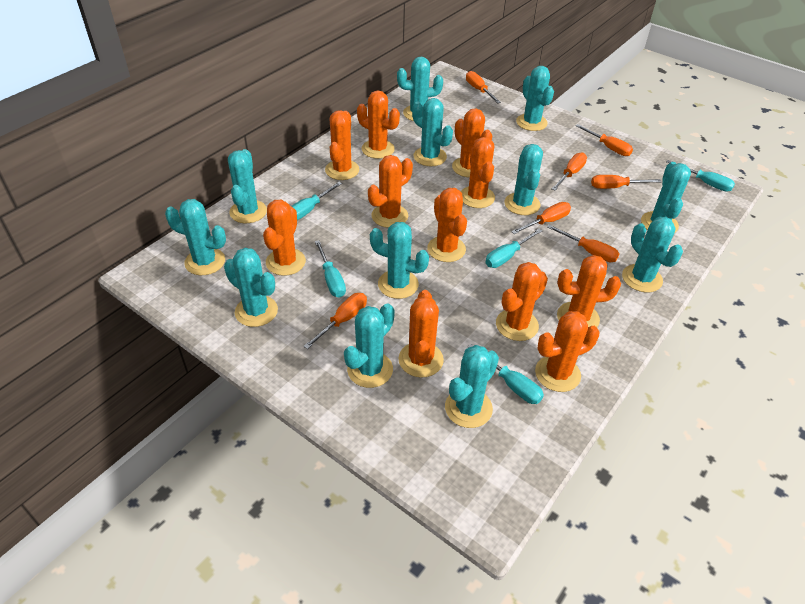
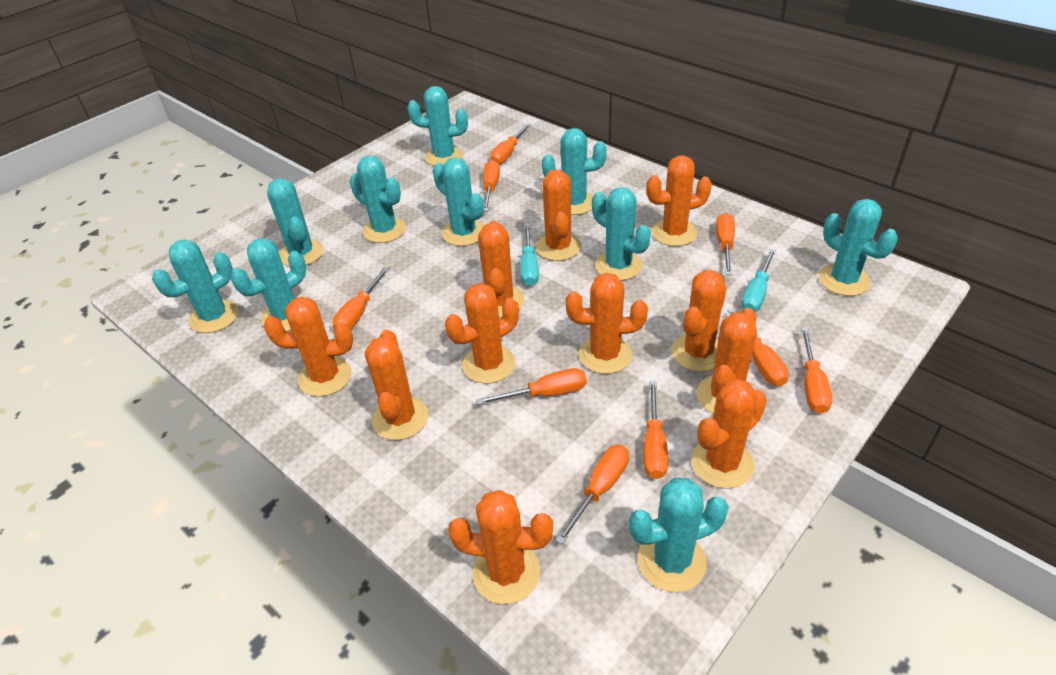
orange screwdriver: 7 -> 9
turquoise cactus: 12 -> 10
turquoise screwdriver: 5 -> 2

